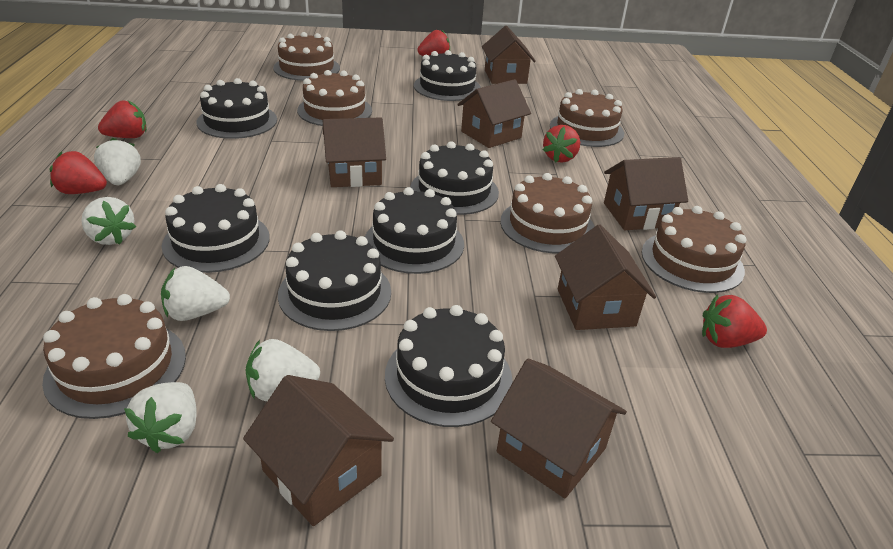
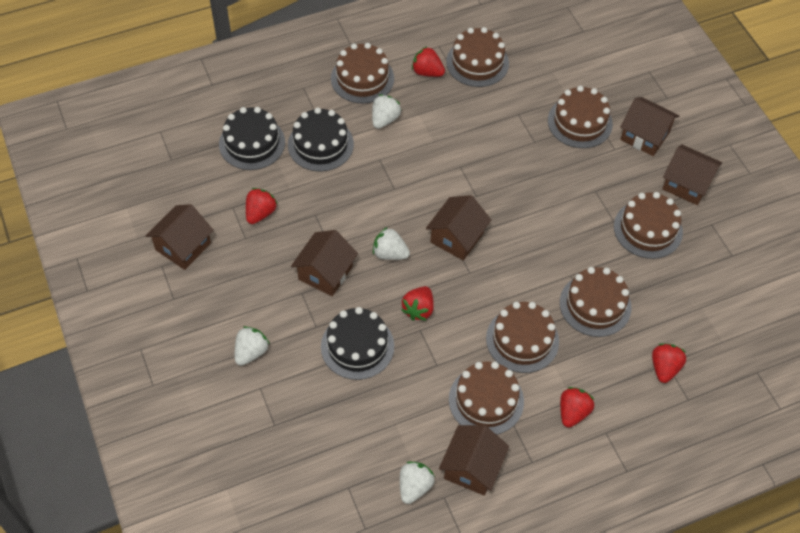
black cake: 7 -> 3
brown cake: 6 -> 7
brown house: 7 -> 6
white strawberry: 5 -> 4

